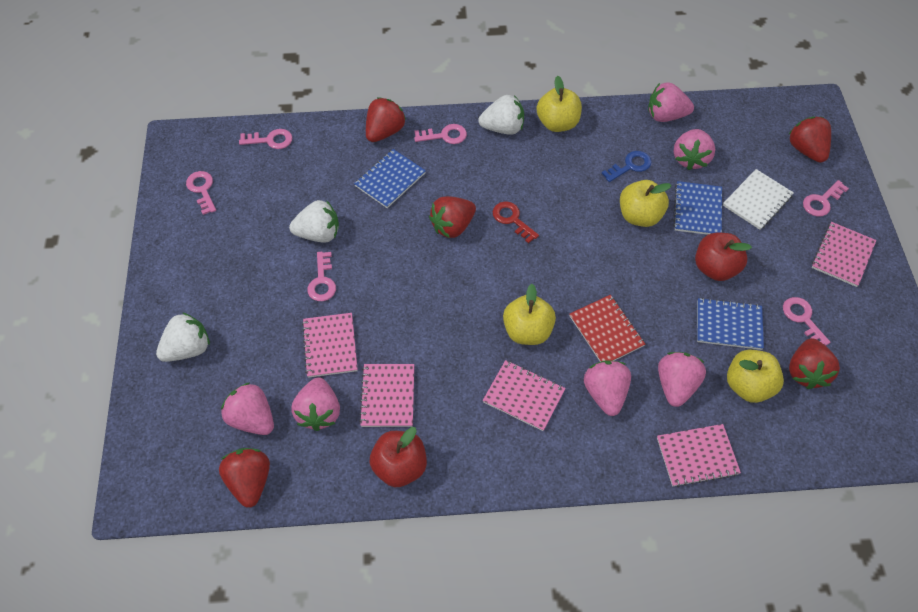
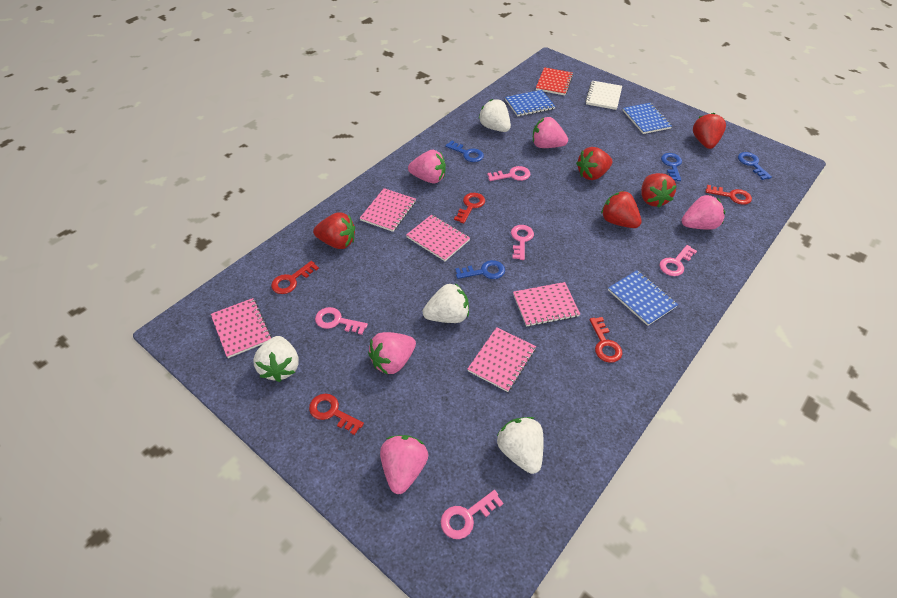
blue key: 1 -> 4
pink key: 6 -> 5
pink strawberry: 6 -> 5
red apple: 2 -> 0
red key: 1 -> 5
white strawberry: 3 -> 4
yellow apple: 4 -> 0

